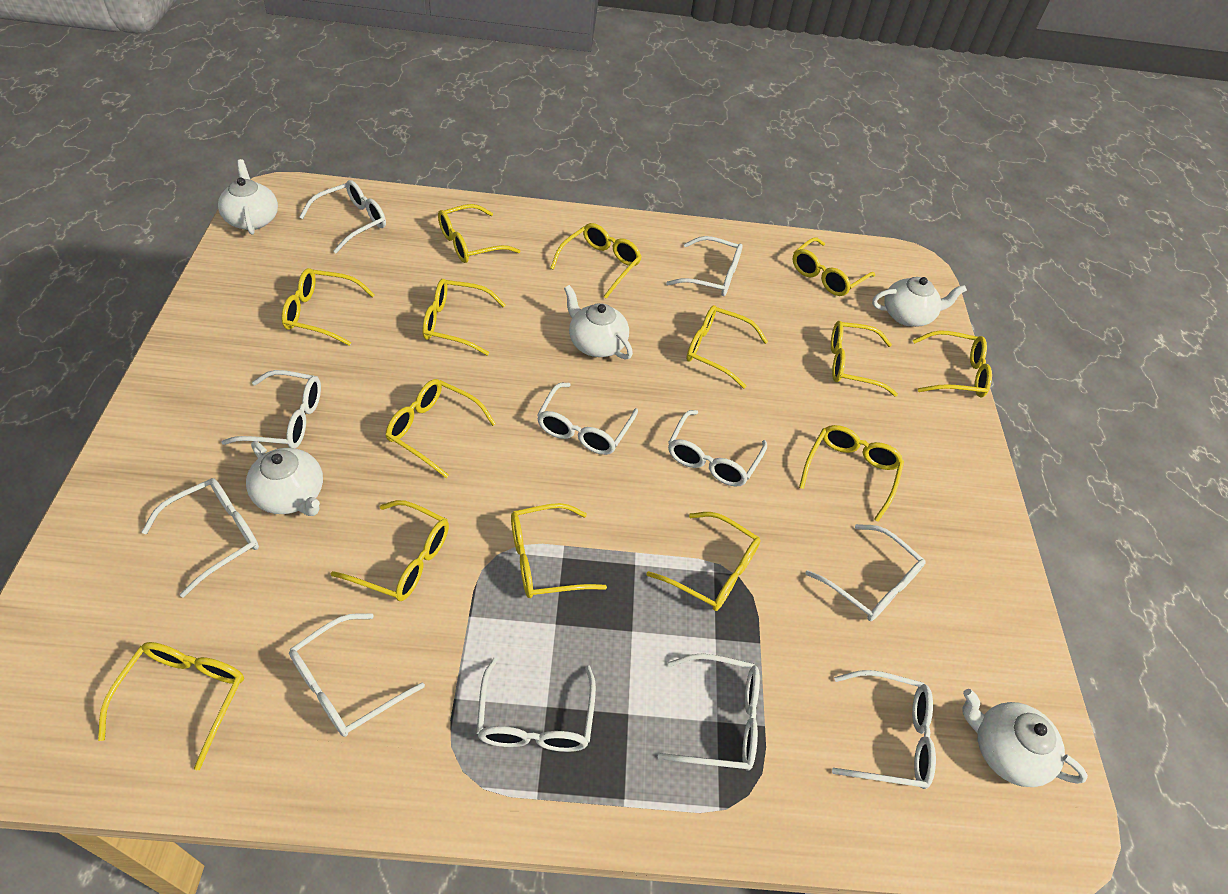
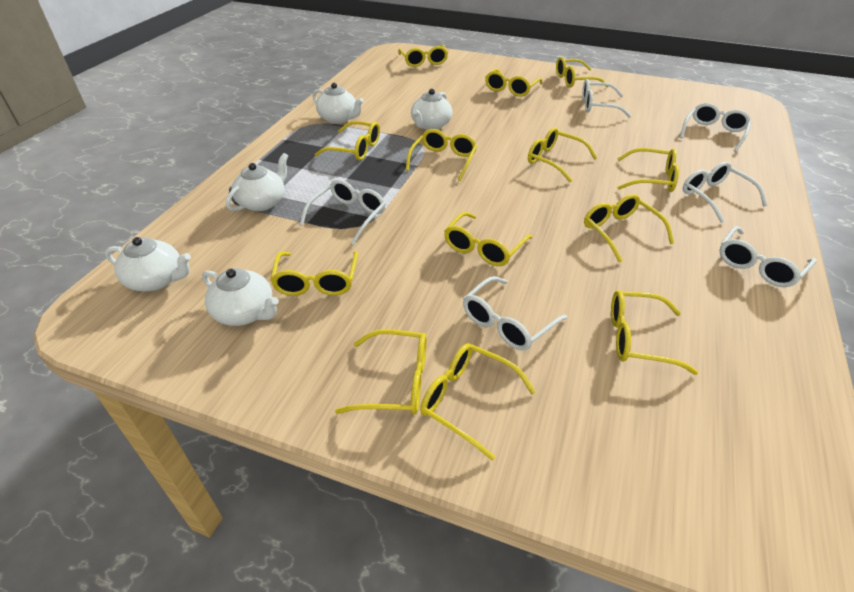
white glasses: 11 -> 6
yellow glasses: 14 -> 13

